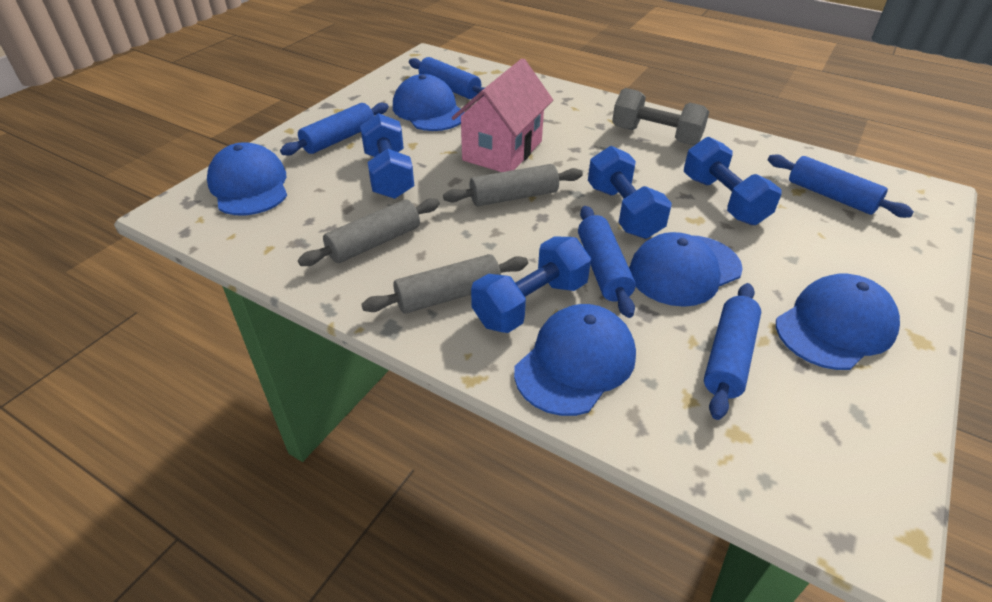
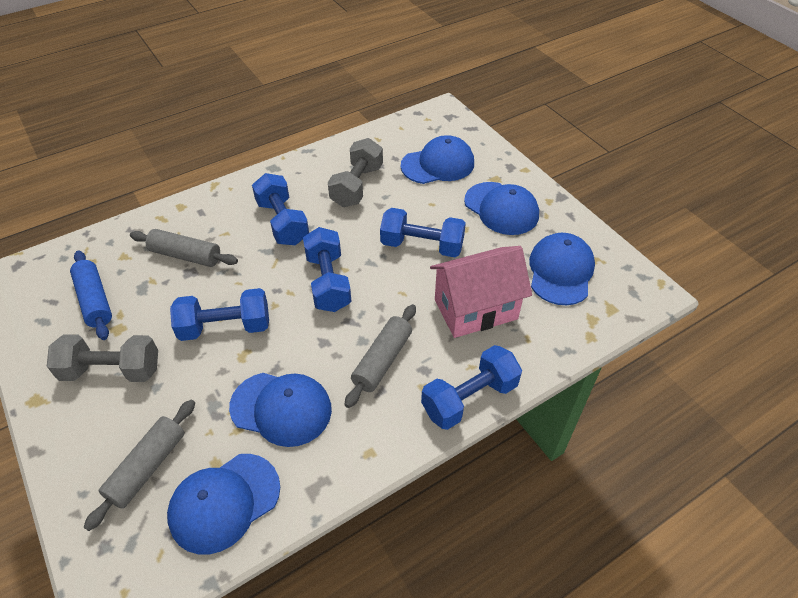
blue dumbbell: 4 -> 5
blue rolling pin: 5 -> 1
grey dumbbell: 1 -> 2

